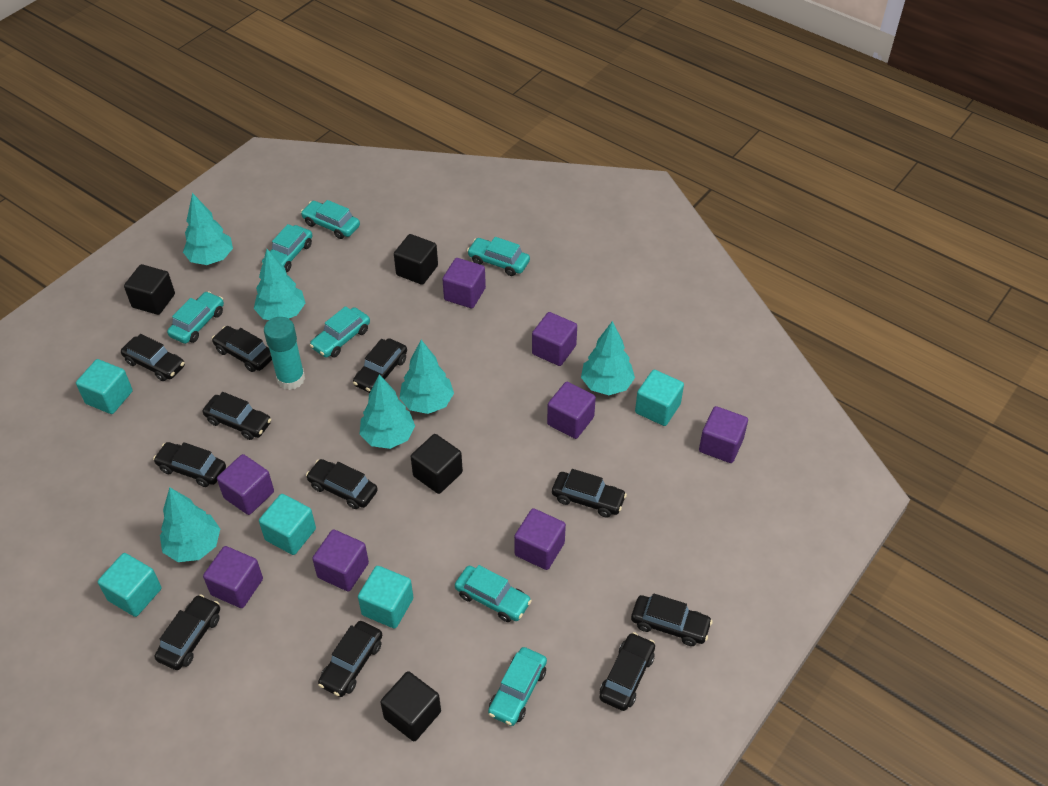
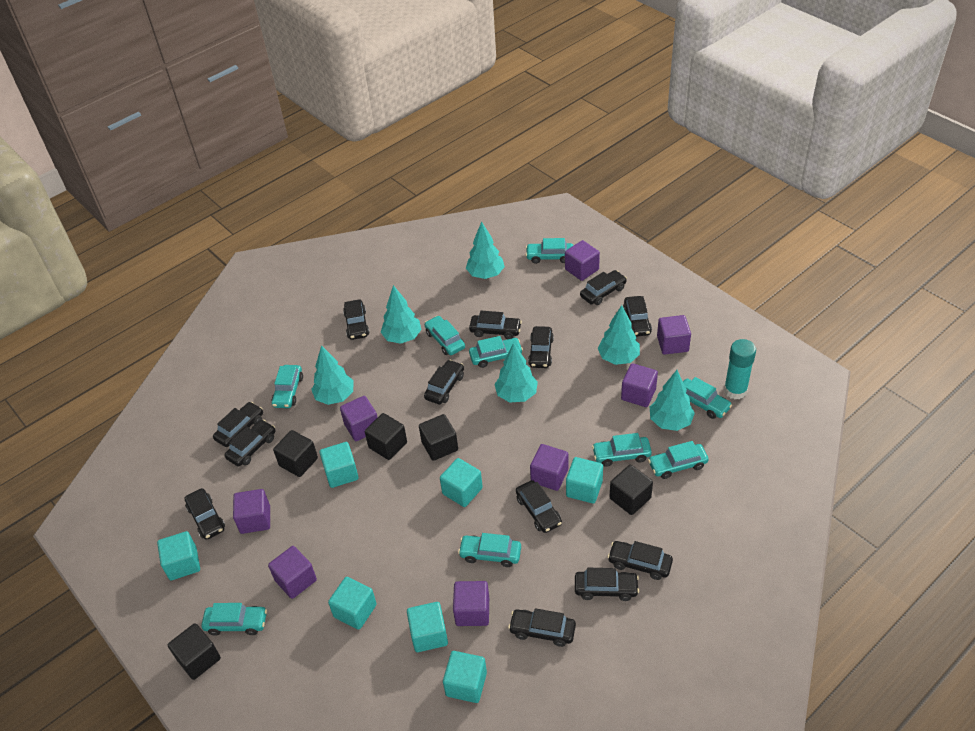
black car: 11 -> 13
black cube: 4 -> 5
turquoise car: 7 -> 9
turquoise cube: 5 -> 7

